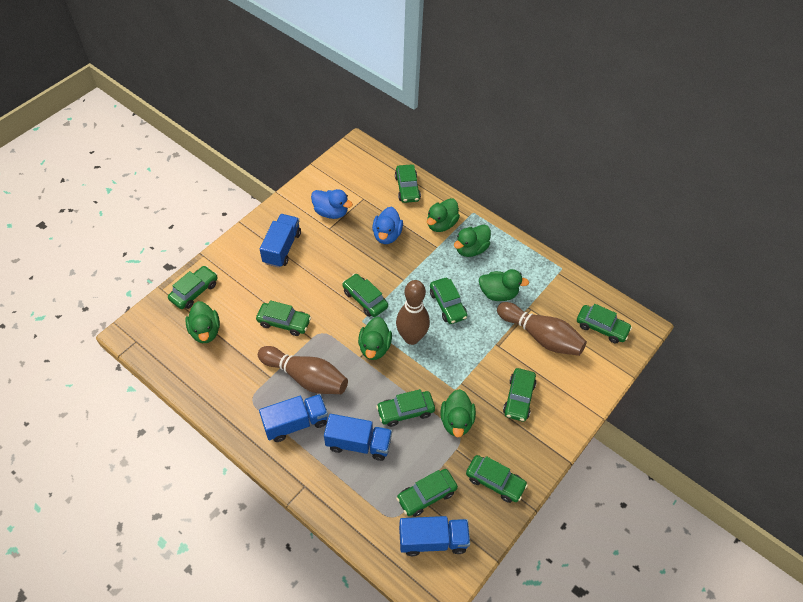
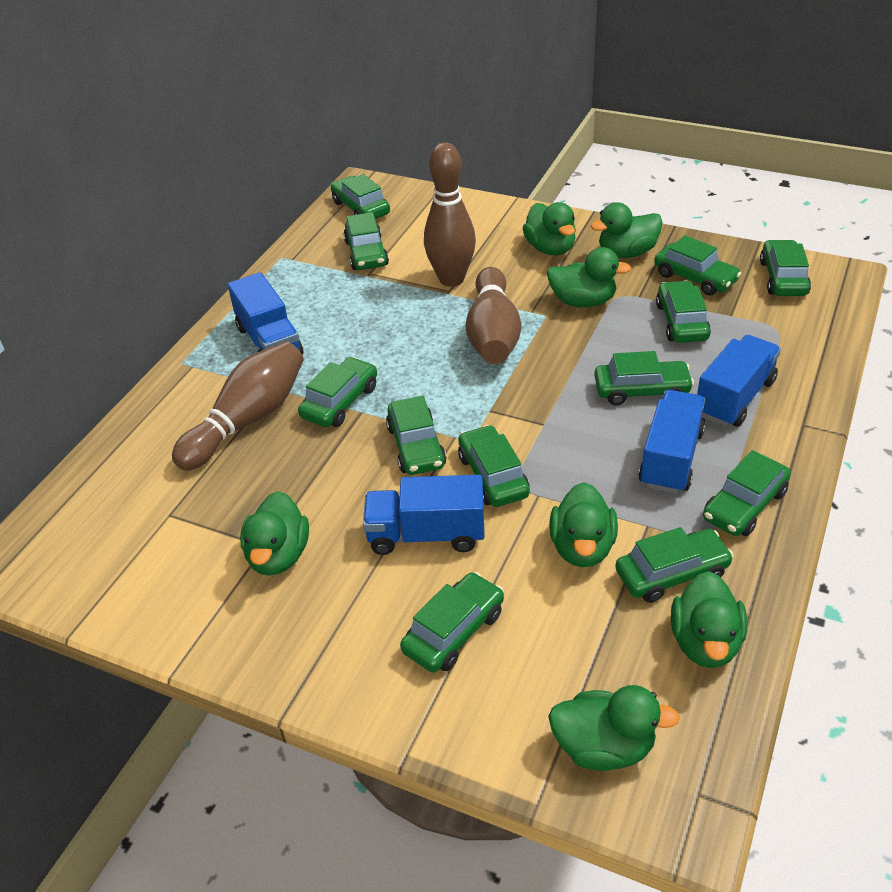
blue duck: 2 -> 0
green car: 10 -> 12
green duck: 6 -> 7

